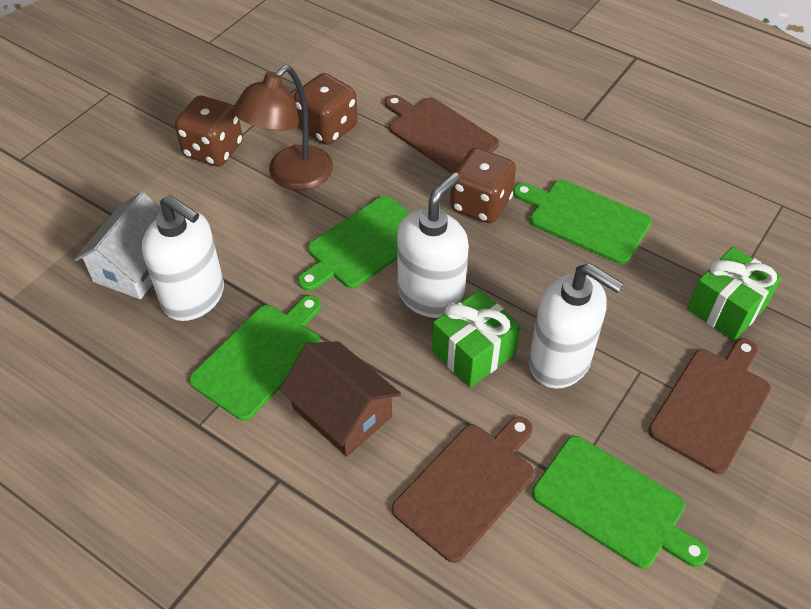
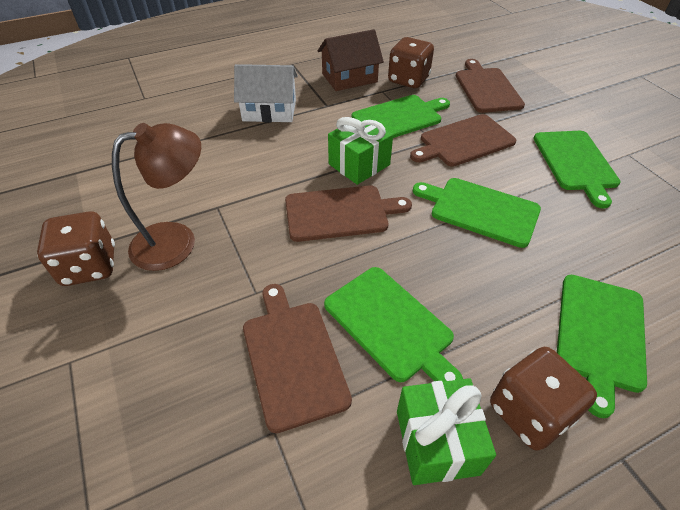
brown cutting board: 3 -> 4
green cutting board: 4 -> 5
white soap dispenser: 3 -> 0

